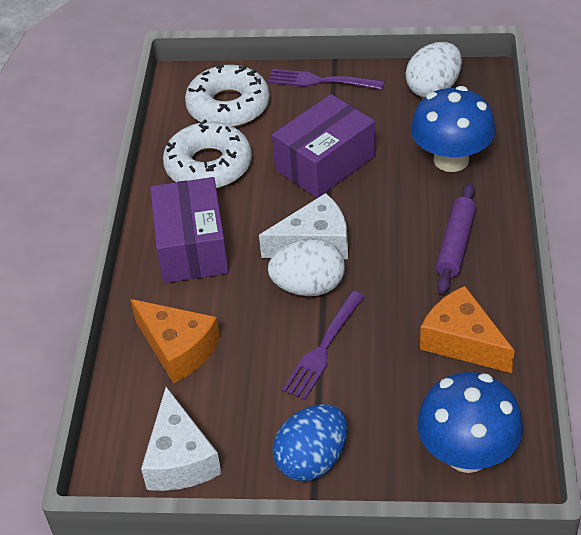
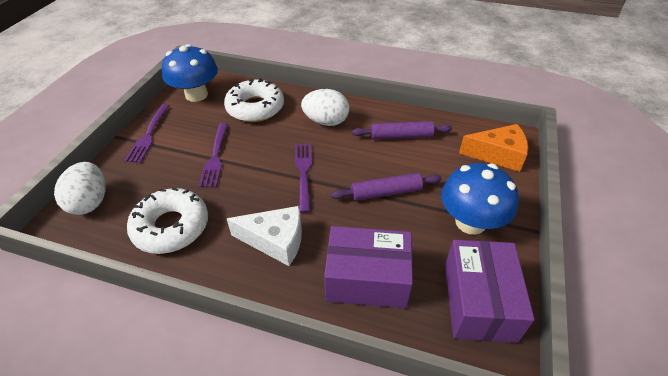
blue egg: 1 -> 0
orange cheese: 2 -> 1
purple fork: 2 -> 3
purple rolling pin: 1 -> 2
white cheese: 2 -> 1

